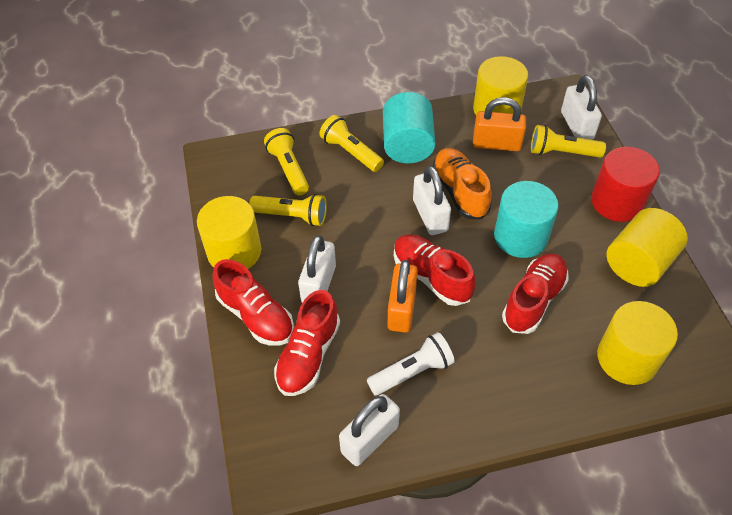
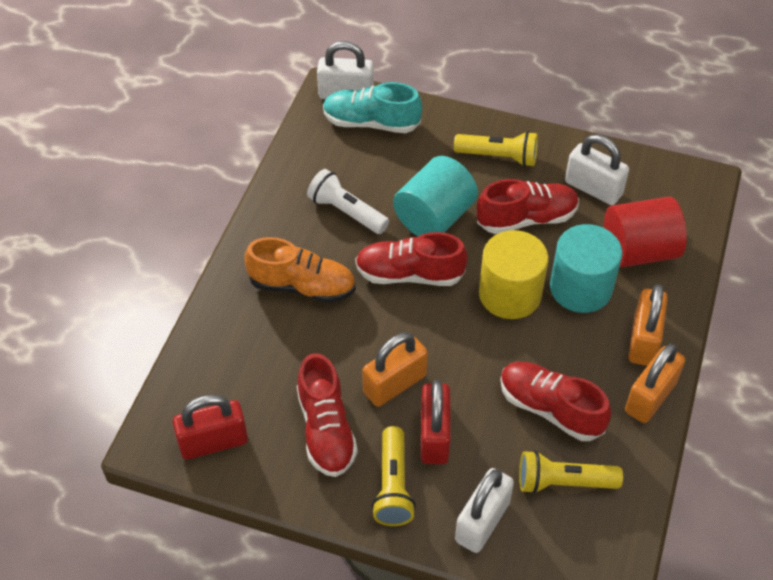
orange padlock: 2 -> 3
red padlock: 0 -> 2
turquoise shoe: 0 -> 1
white padlock: 4 -> 3
yellow cylinder: 4 -> 1
yellow flashlight: 4 -> 3

